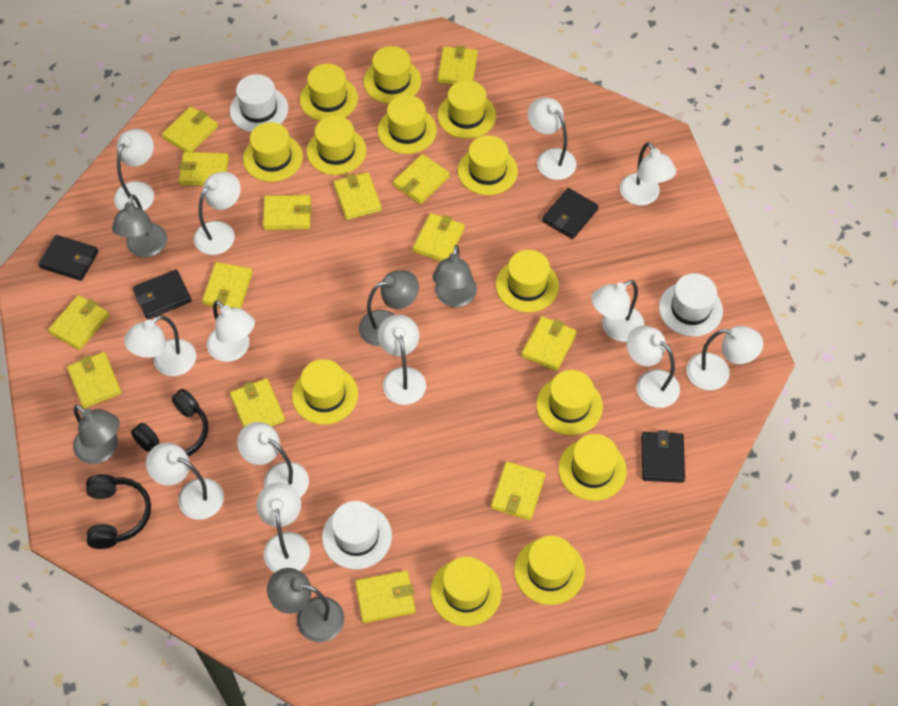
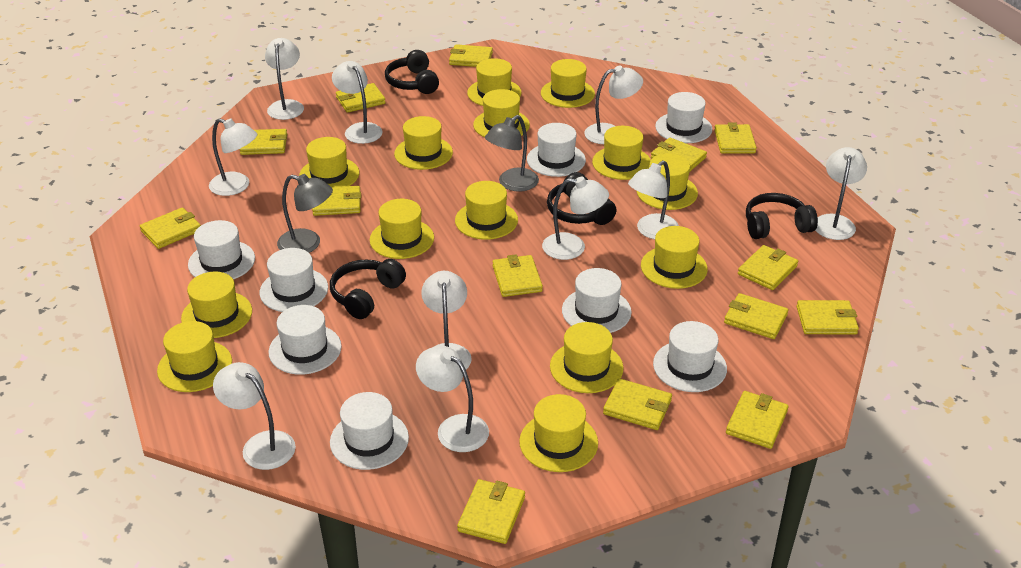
black headphones: 2 -> 4
black wallet: 4 -> 0
grey lamp: 5 -> 2
white hat: 3 -> 8
white lamp: 13 -> 10
yellow hat: 13 -> 14

